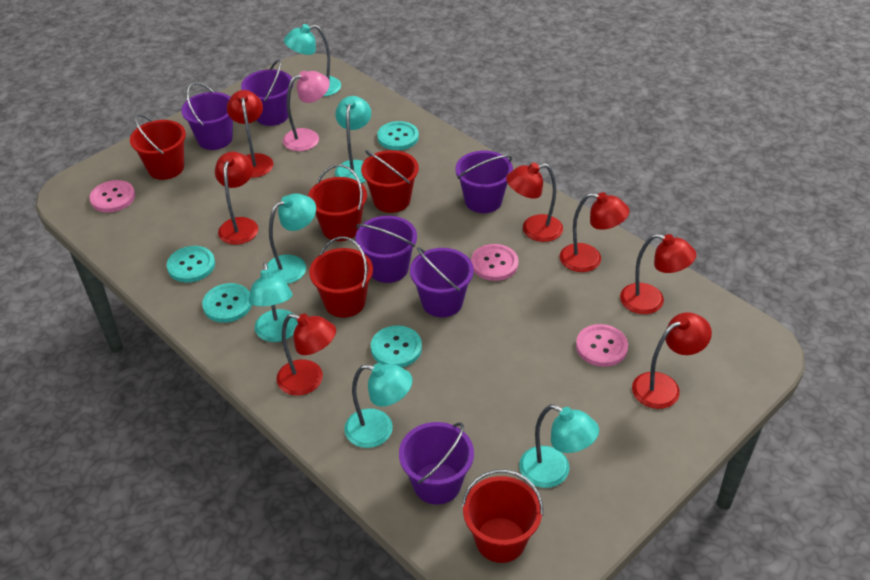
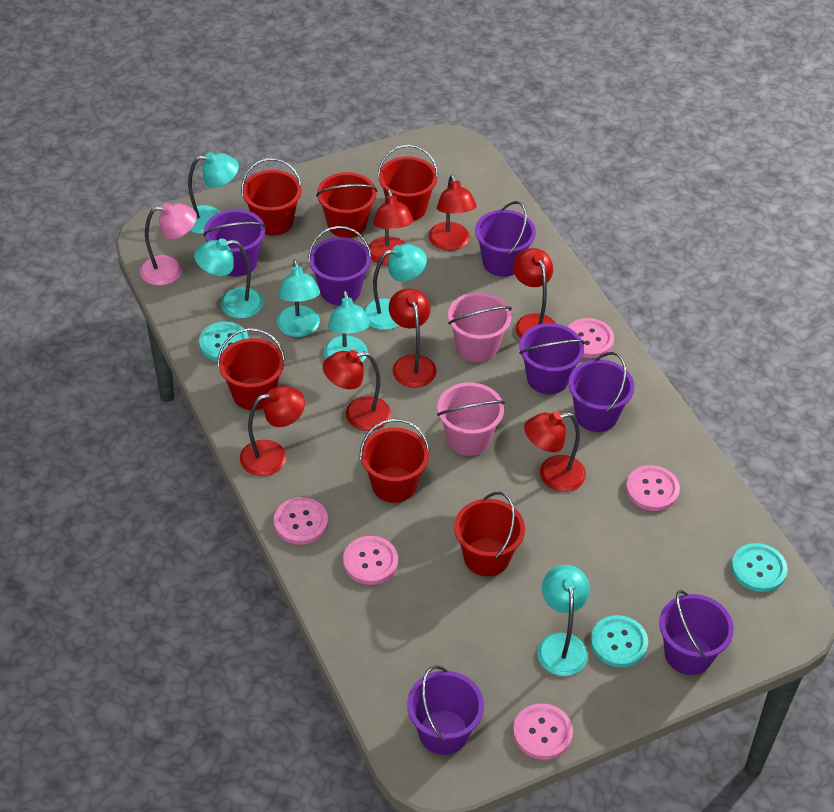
pink bucket: 0 -> 2
pink button: 3 -> 5
purple bucket: 6 -> 7
red bucket: 5 -> 6
turquoise button: 4 -> 3

